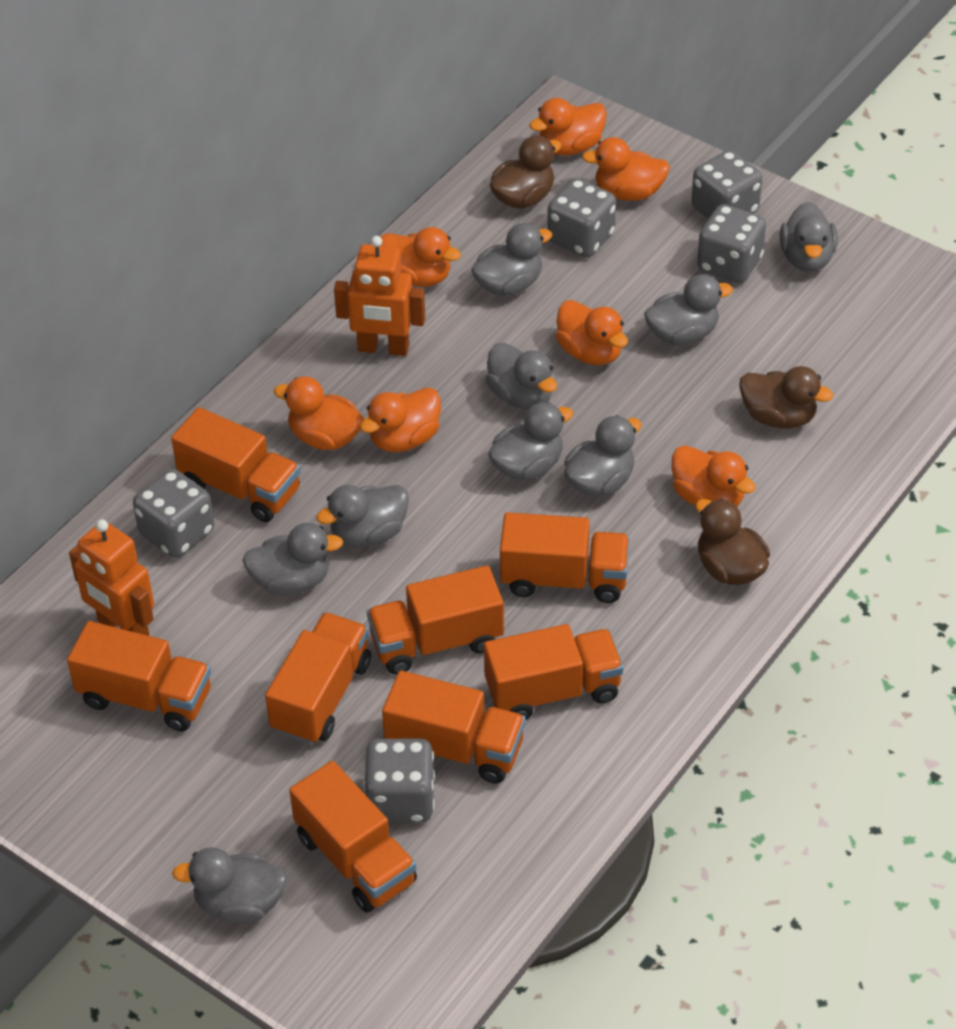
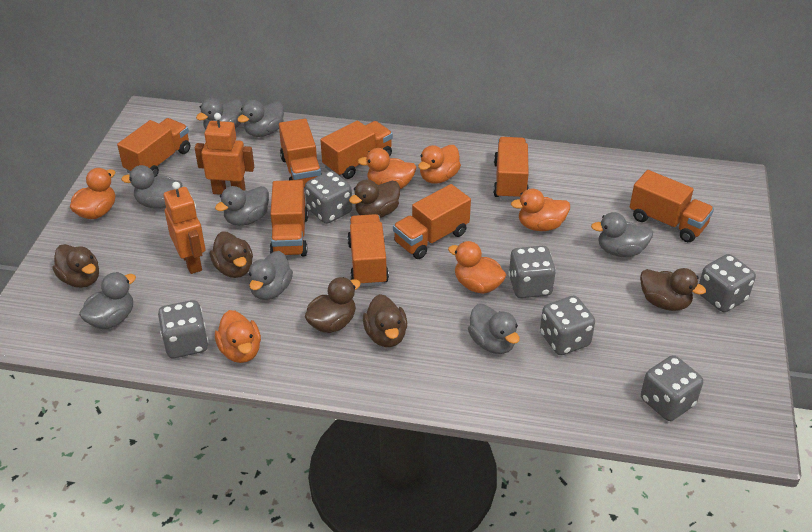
brown duck: 3 -> 6
grey dice: 5 -> 6
grey duck: 9 -> 8
orange duck: 7 -> 6

